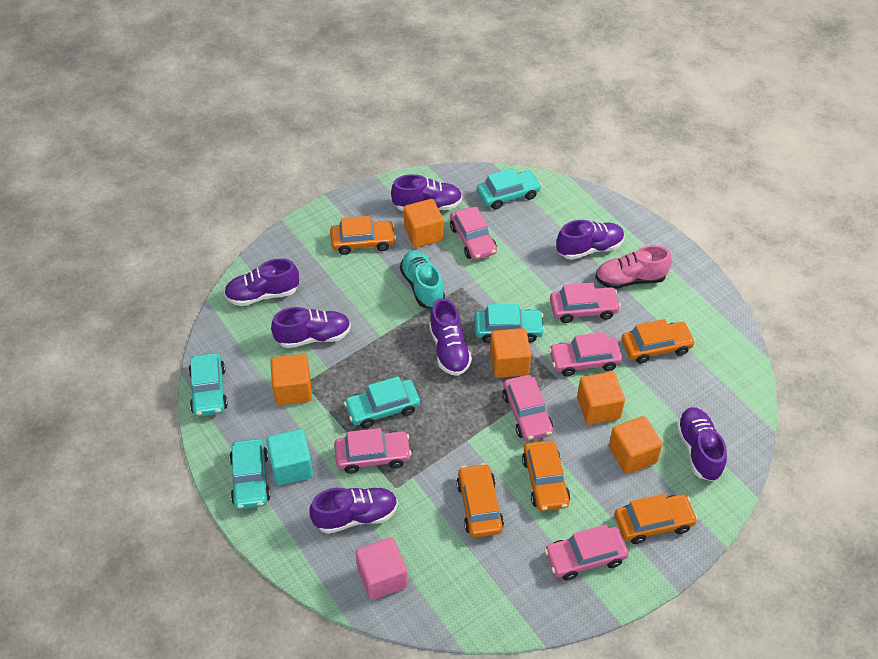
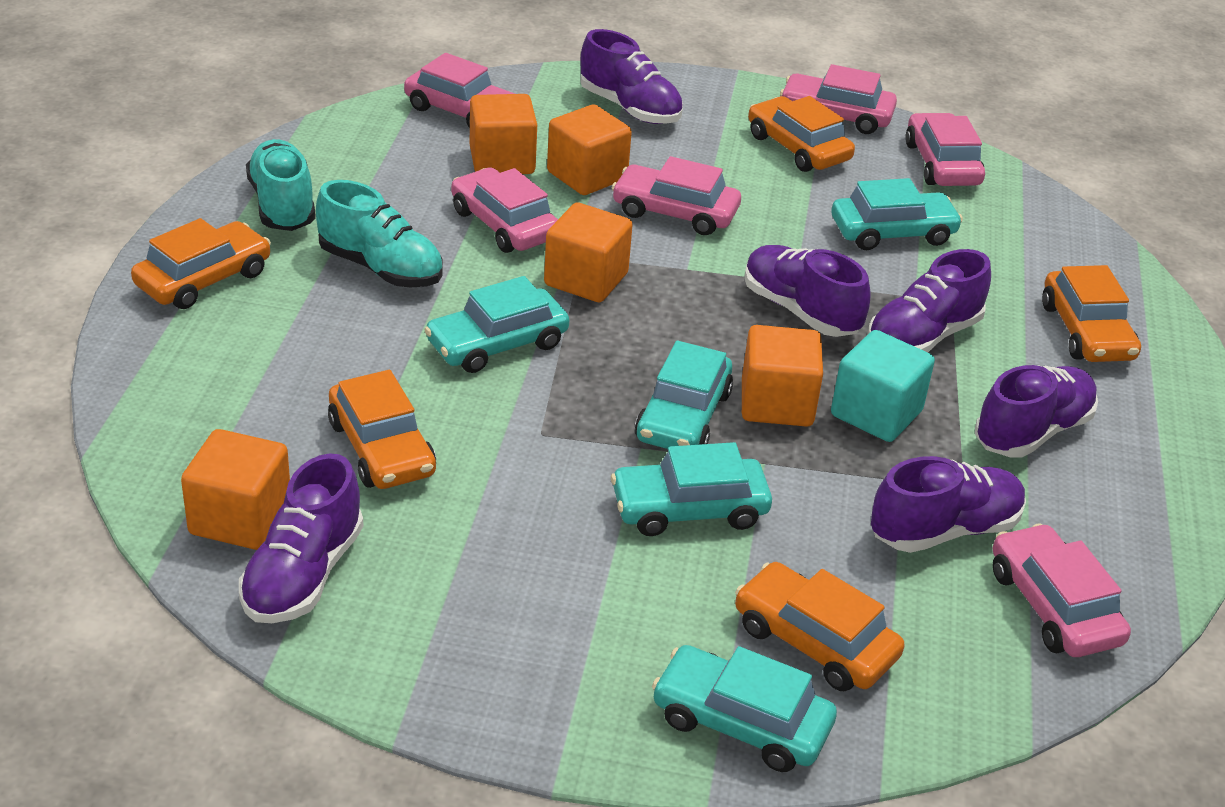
pink cube: 1 -> 0
pink shoe: 1 -> 0
purple shoe: 7 -> 6
turquoise shoe: 1 -> 2

